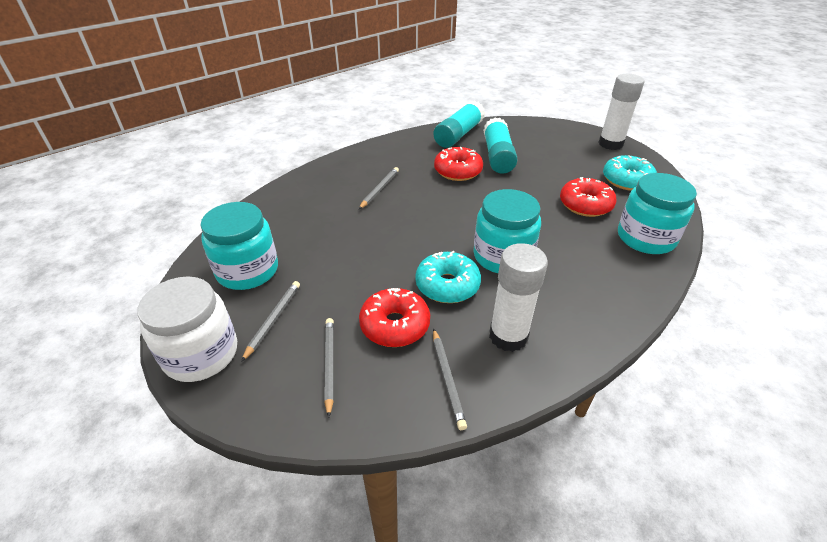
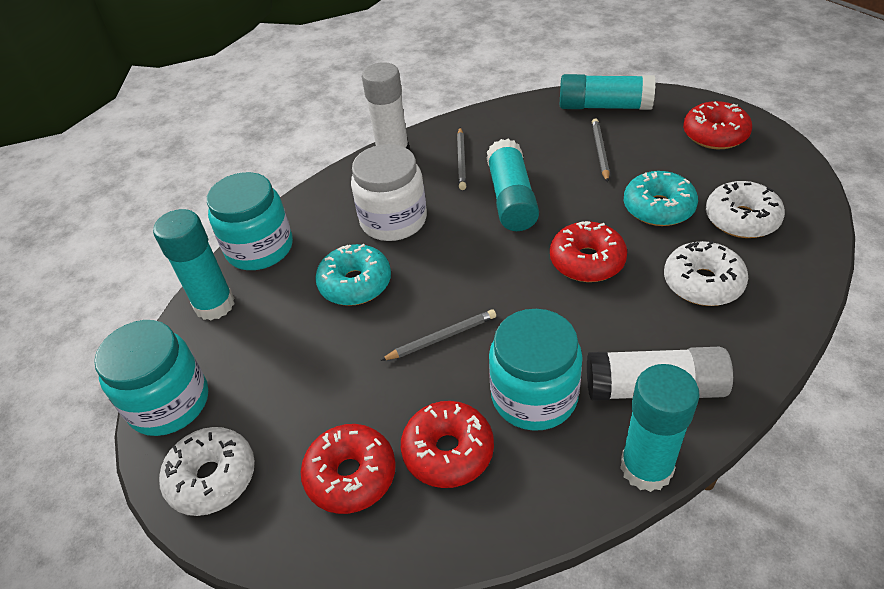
grey pencil: 4 -> 3
red donut: 3 -> 4
turquoise glue stick: 2 -> 4
white donut: 0 -> 3

